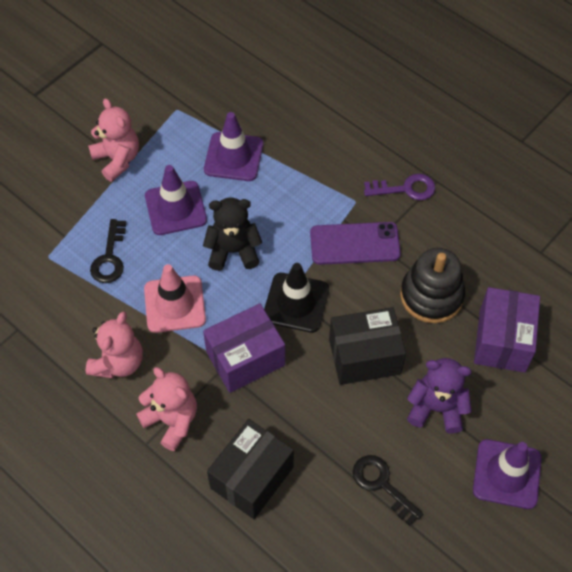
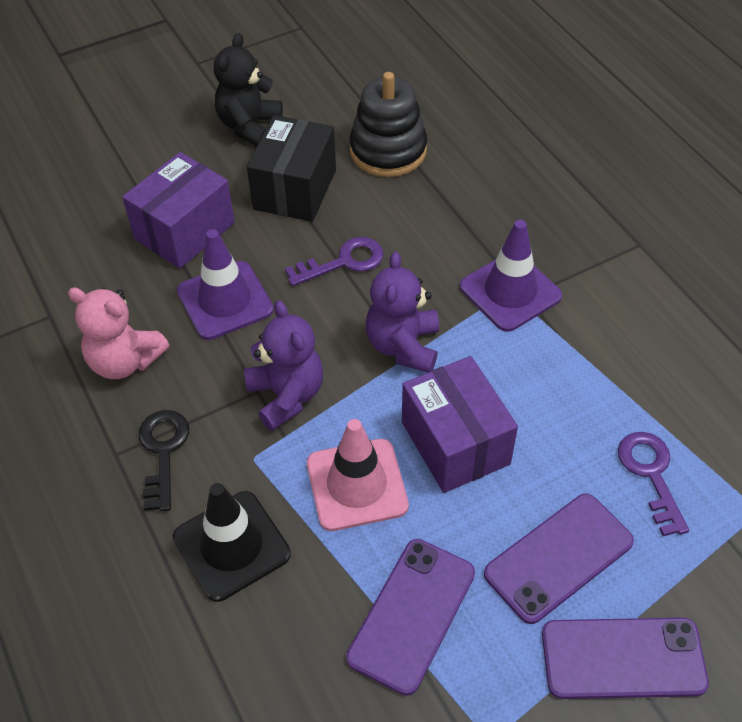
black box: 2 -> 1
black key: 2 -> 1
pink teddy bear: 3 -> 1
purple key: 1 -> 2
purple phone: 1 -> 3
purple teddy bear: 1 -> 2
purple traffic cone: 3 -> 2

